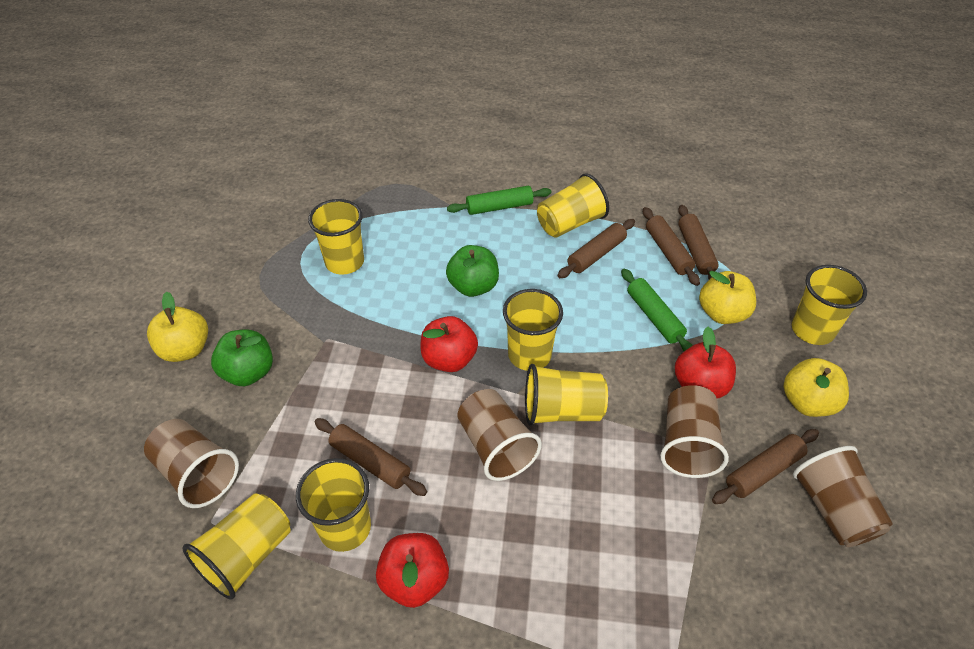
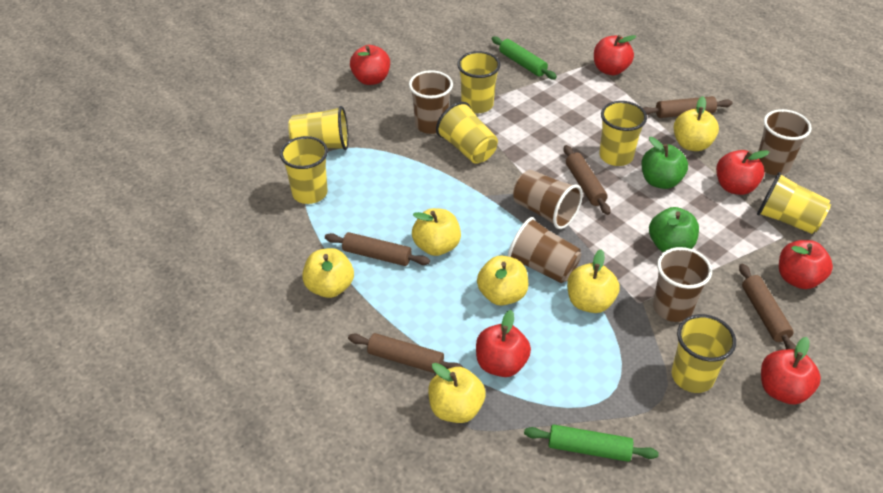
brown cup: 4 -> 5
red apple: 3 -> 6
yellow apple: 3 -> 6

